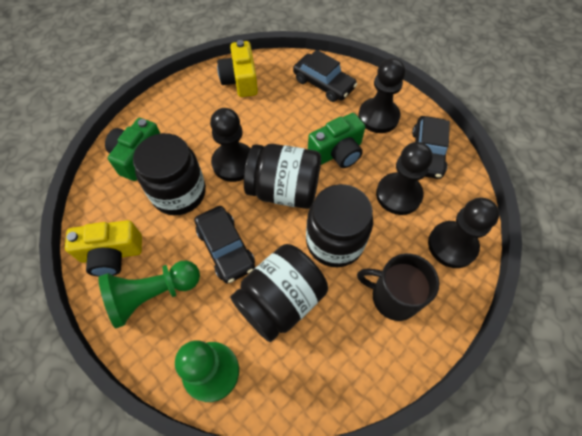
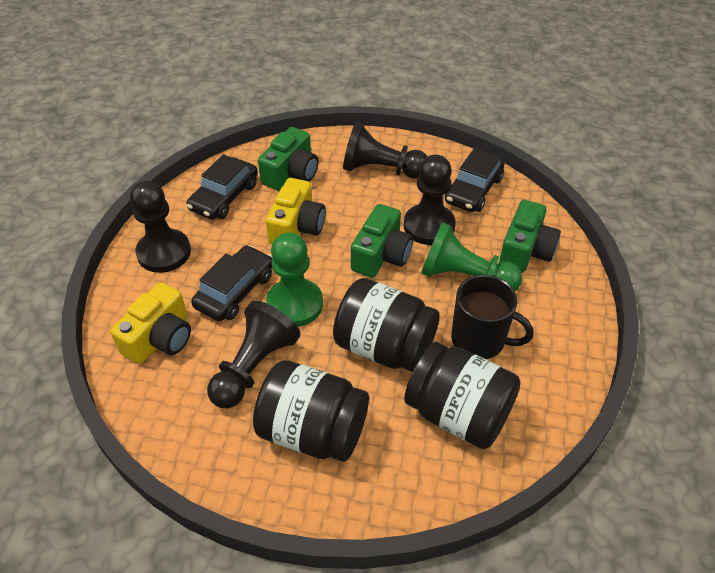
black jar: 4 -> 3
green camera: 2 -> 3

